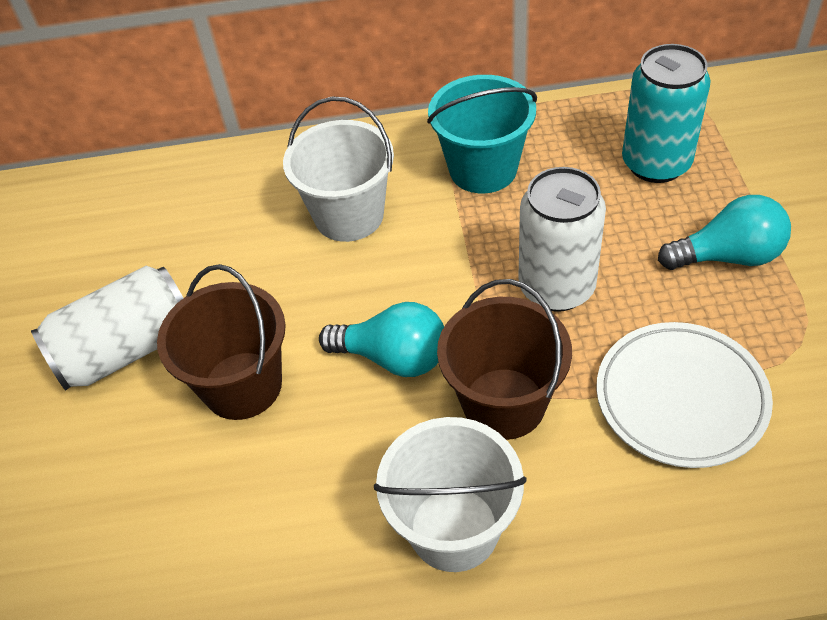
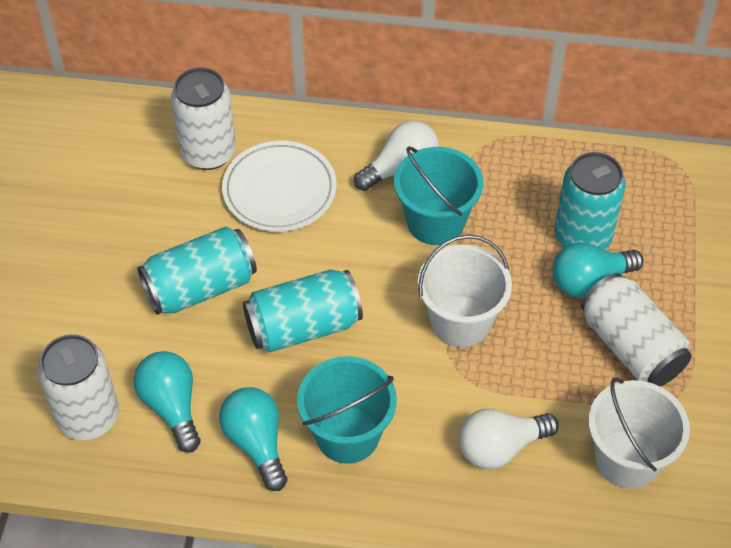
brown bucket: 2 -> 0
turquoise bucket: 1 -> 2
turquoise can: 1 -> 3
turquoise light bulb: 2 -> 3
white can: 2 -> 3
white light bulb: 0 -> 2

